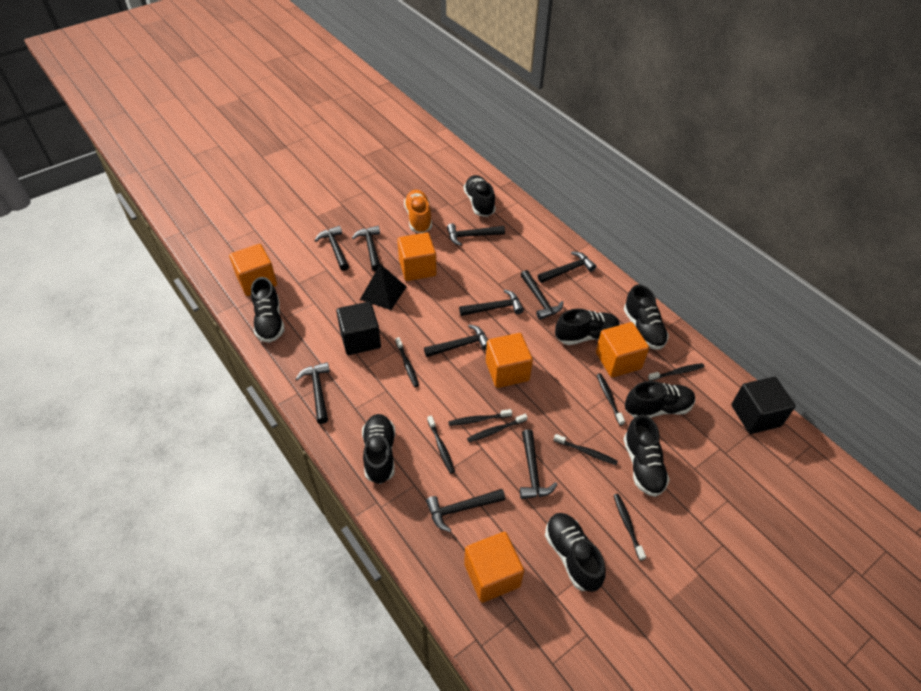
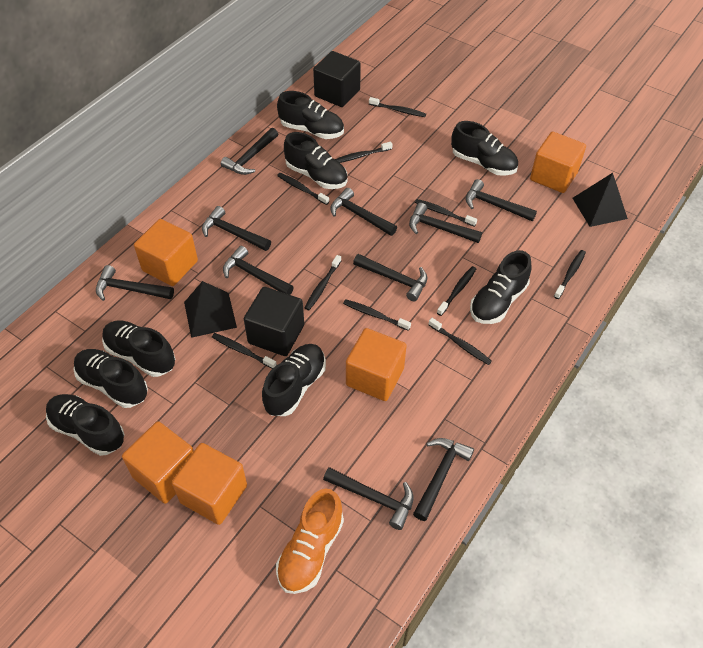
black pyramid: 1 -> 2
black toothbrush: 8 -> 10

